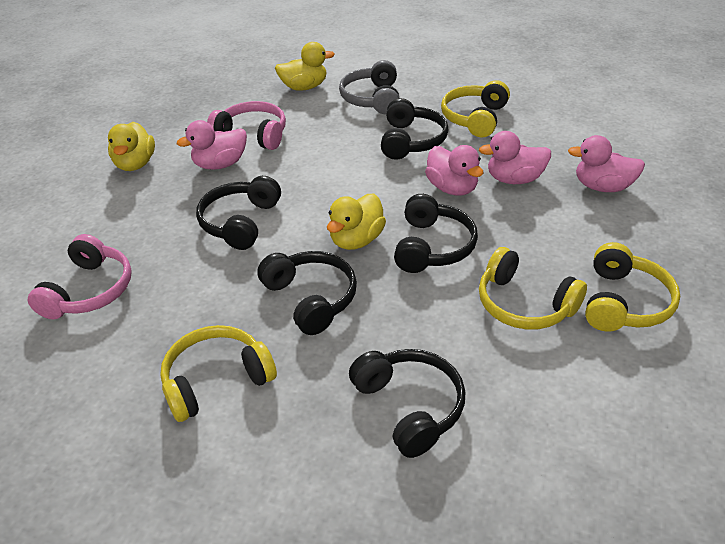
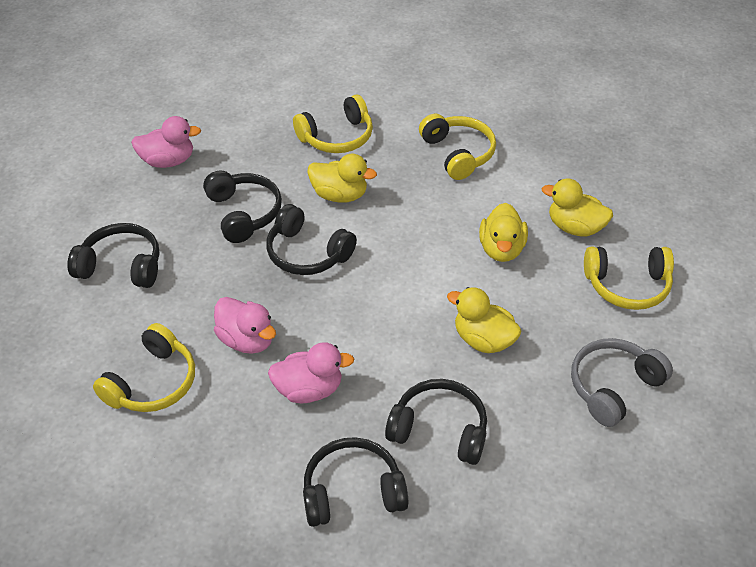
pink duck: 4 -> 3
pink headphones: 2 -> 0
yellow duck: 3 -> 4

